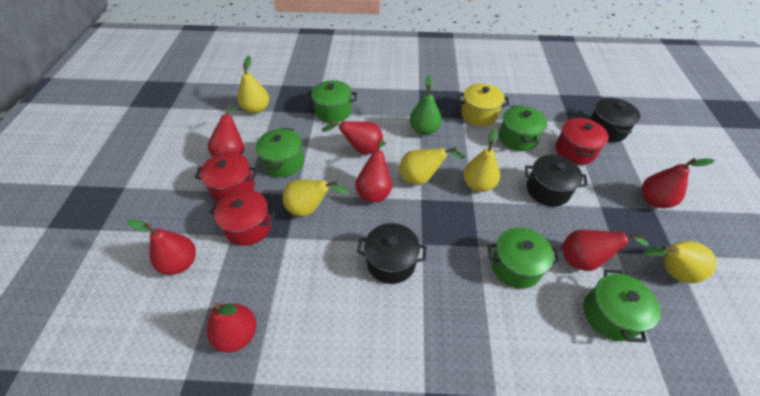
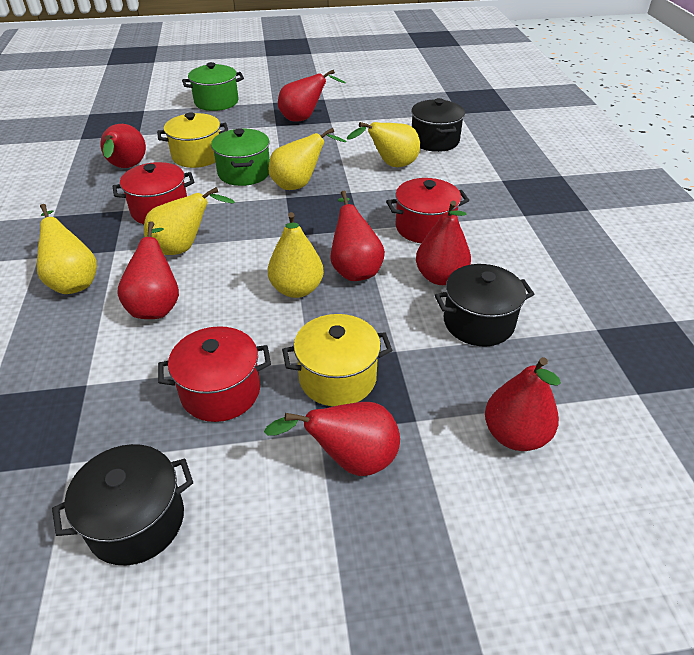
green pear: 1 -> 0
green pot: 5 -> 2
yellow pot: 1 -> 2

